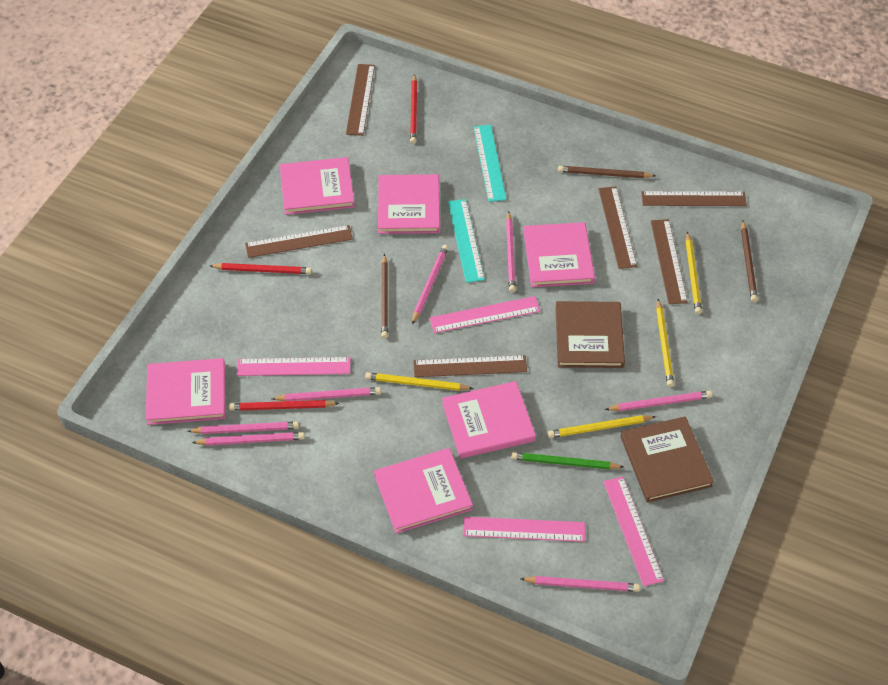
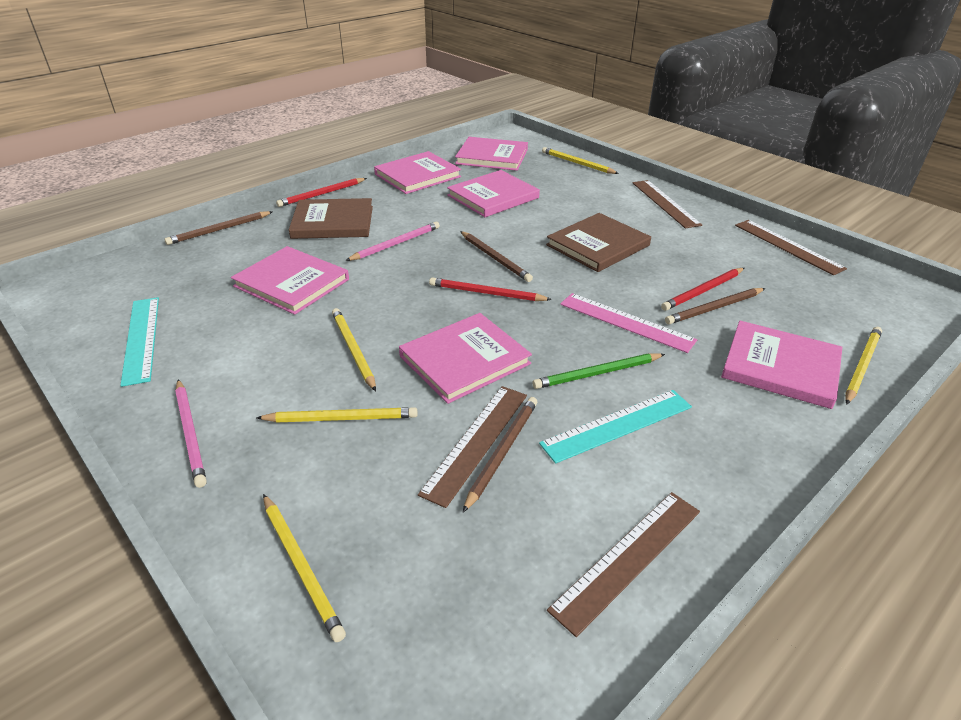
brown pencil: 3 -> 4
brown ruler: 6 -> 4
pink pencil: 7 -> 2
pink ruler: 4 -> 1
yellow pencil: 4 -> 5

